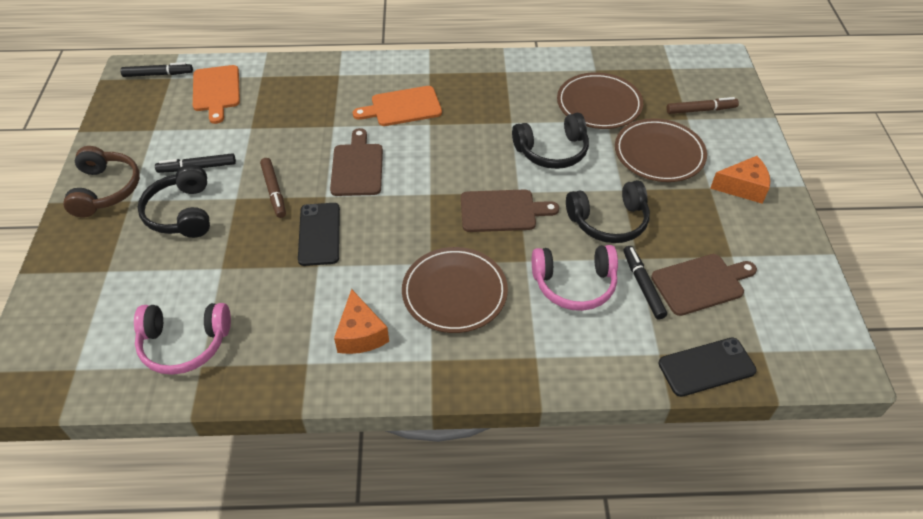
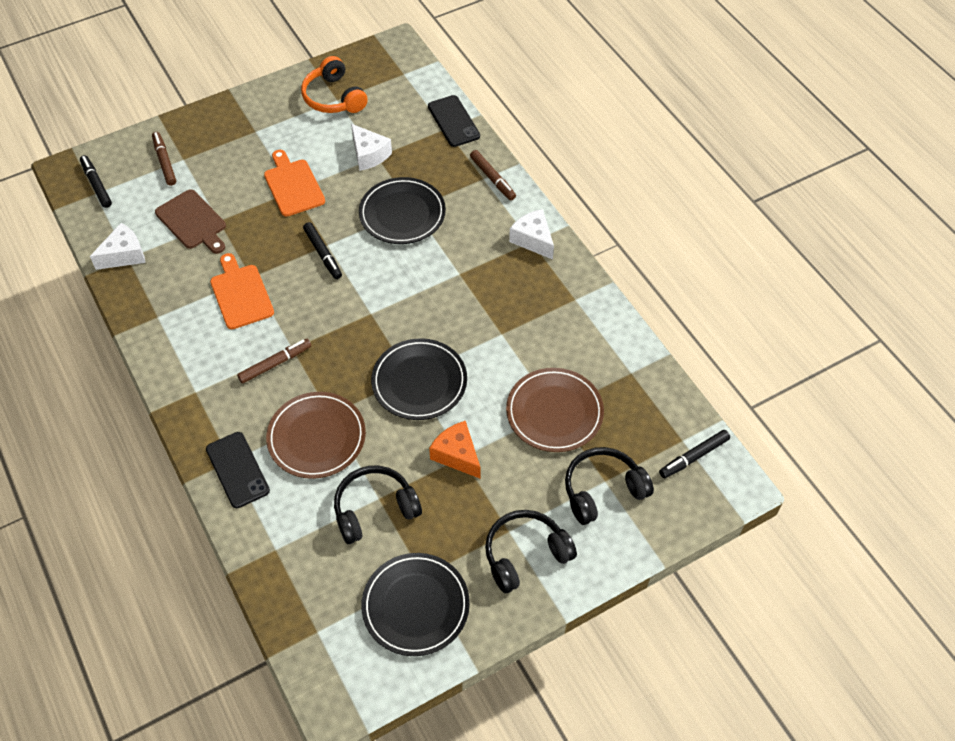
black plate: 0 -> 3
brown cutting board: 3 -> 1
brown headphones: 1 -> 0
brown marker: 2 -> 3
brown plate: 3 -> 2
orange cheese: 2 -> 1
orange headphones: 0 -> 1
pink headphones: 2 -> 0
white cheese: 0 -> 3

